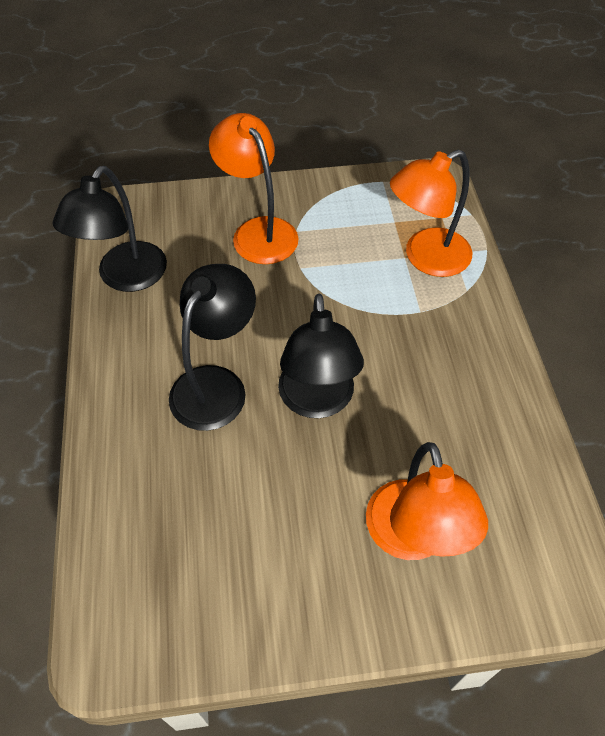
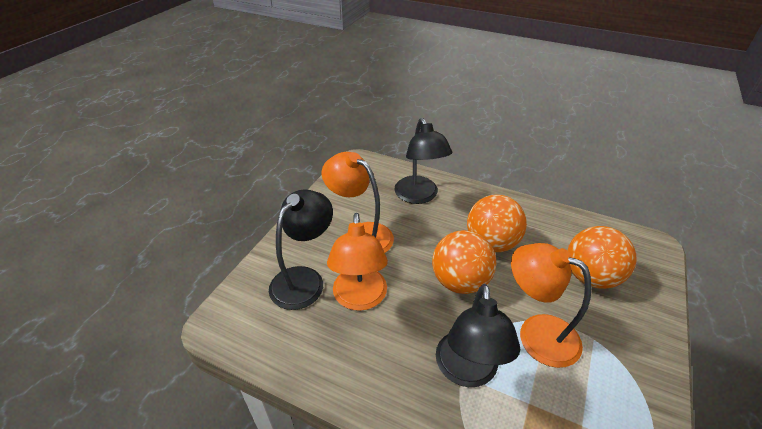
orange ball: 0 -> 3

